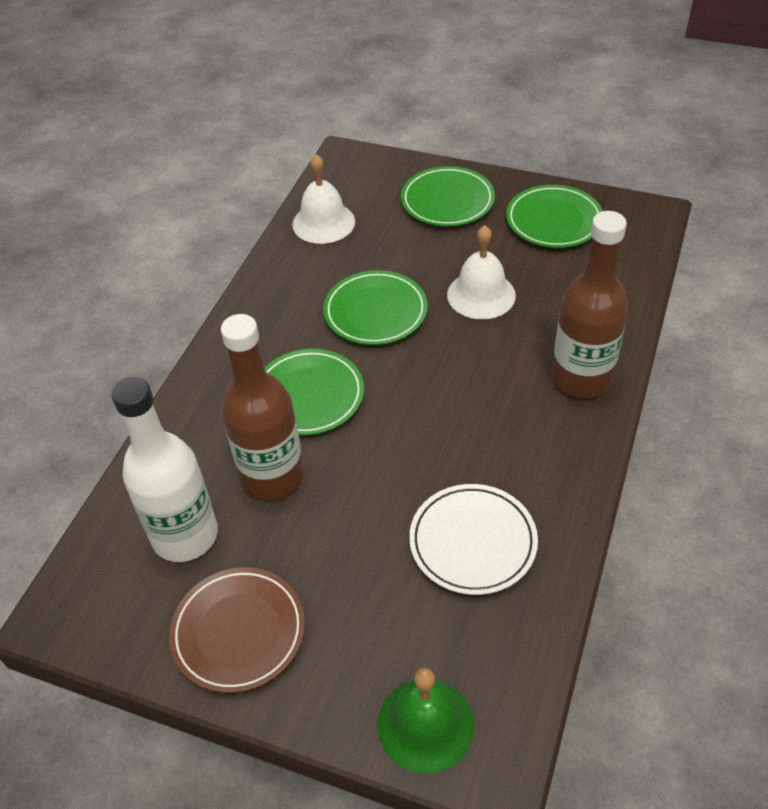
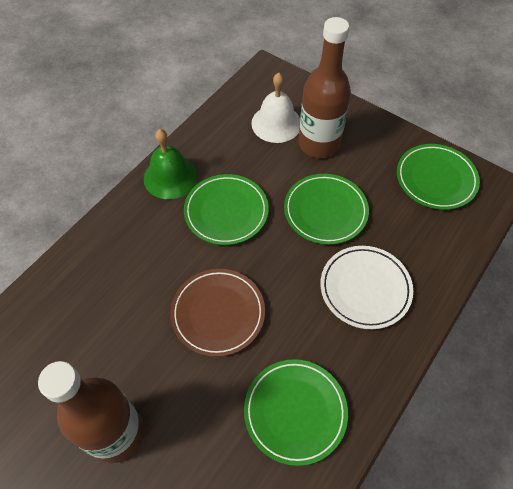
white bell: 2 -> 1
white bottle: 1 -> 0

